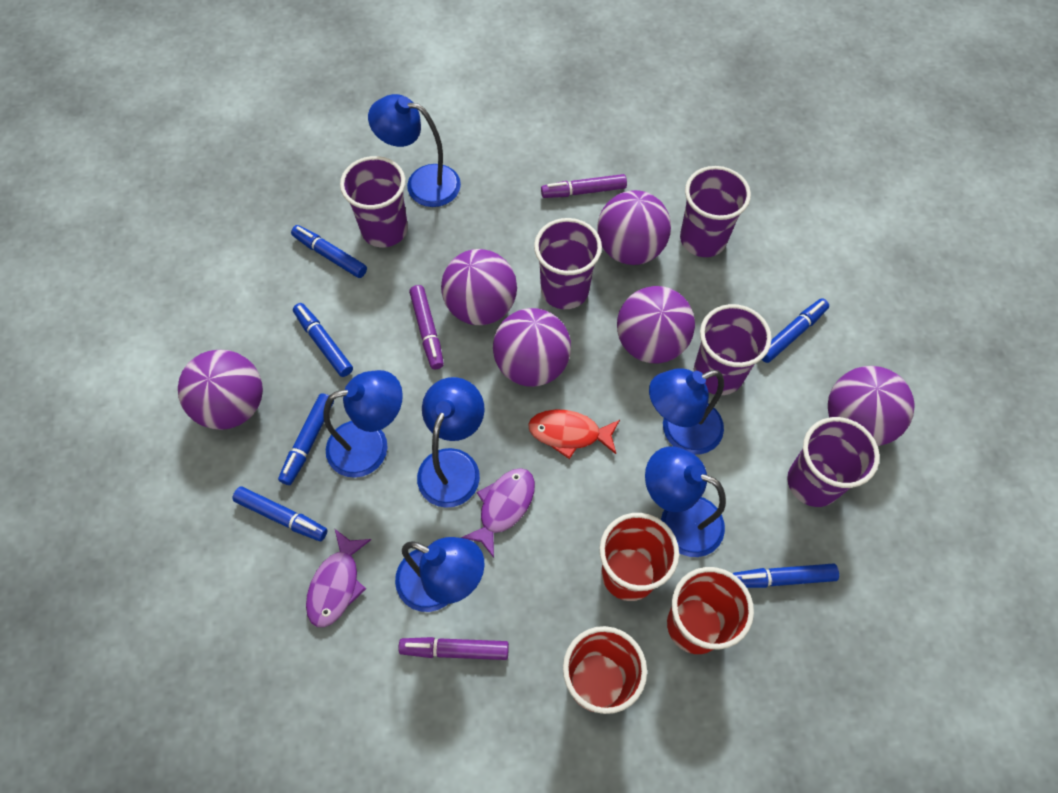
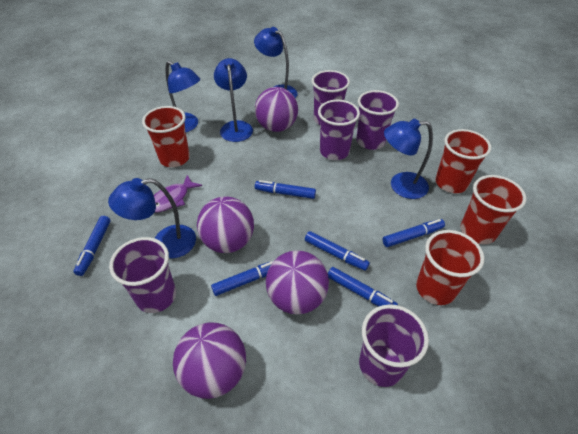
blue lamp: 6 -> 5
purple ball: 6 -> 4
purple fish: 2 -> 1
purple marker: 3 -> 0
red cup: 3 -> 4
red fish: 1 -> 0

